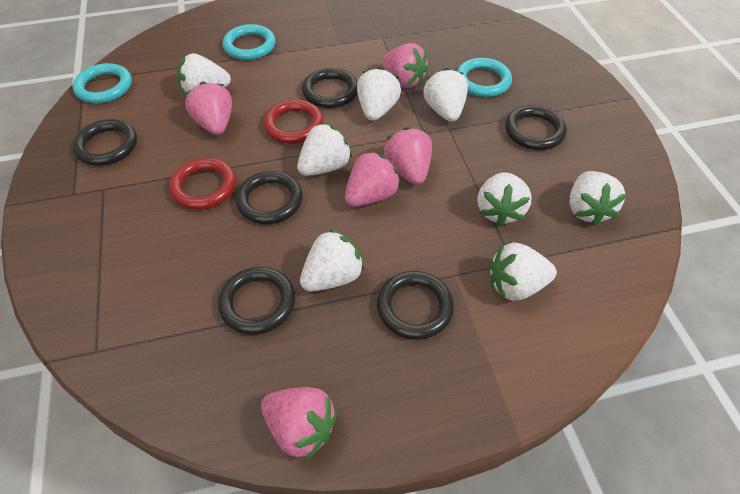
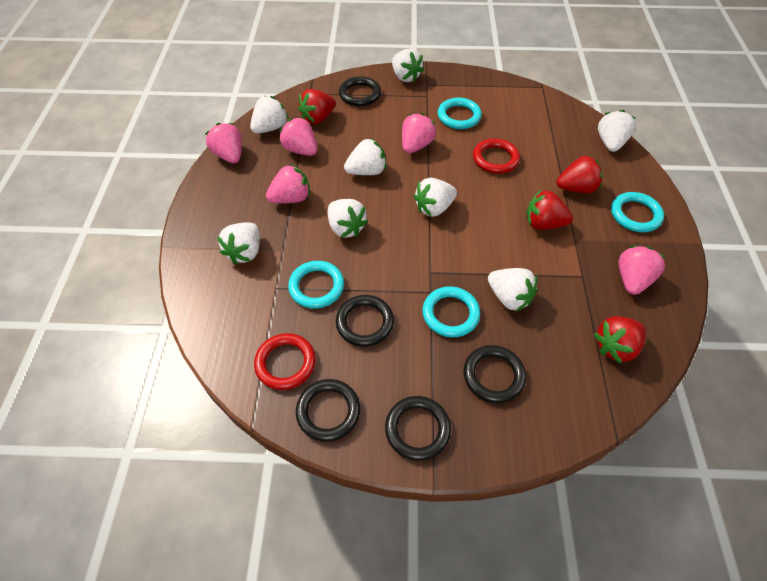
black ring: 6 -> 5
red strawberry: 0 -> 4
turquoise ring: 3 -> 4

